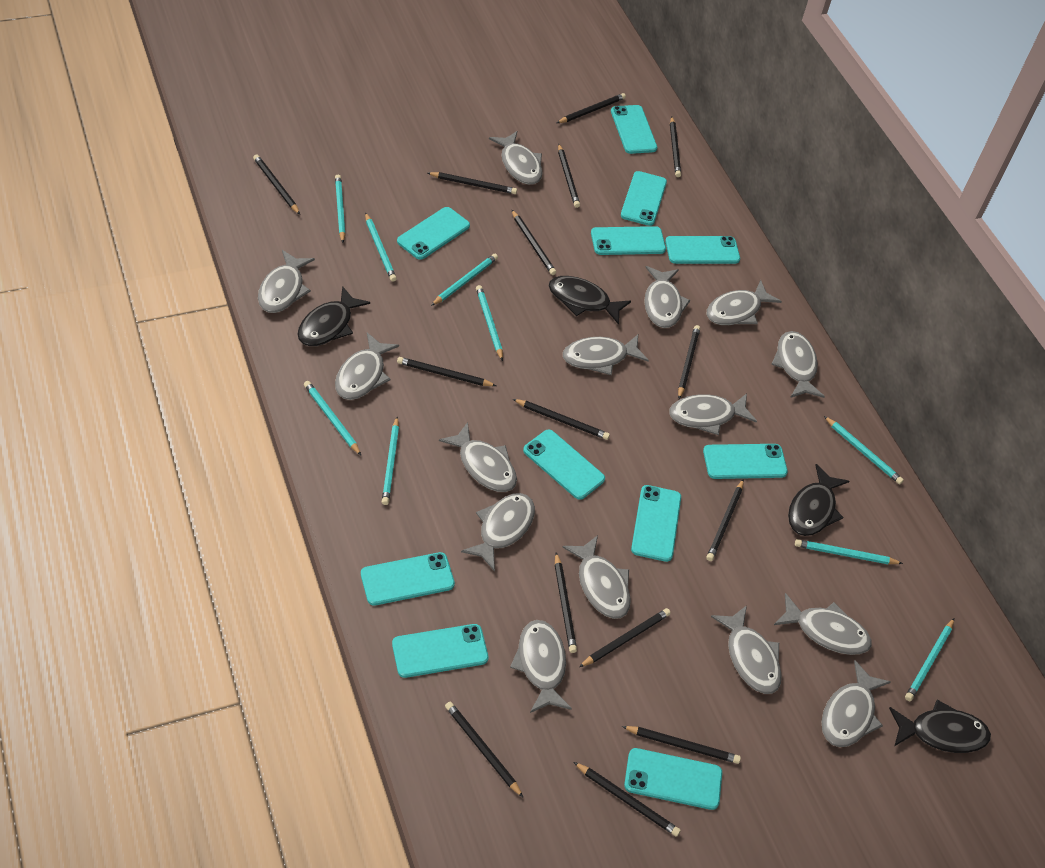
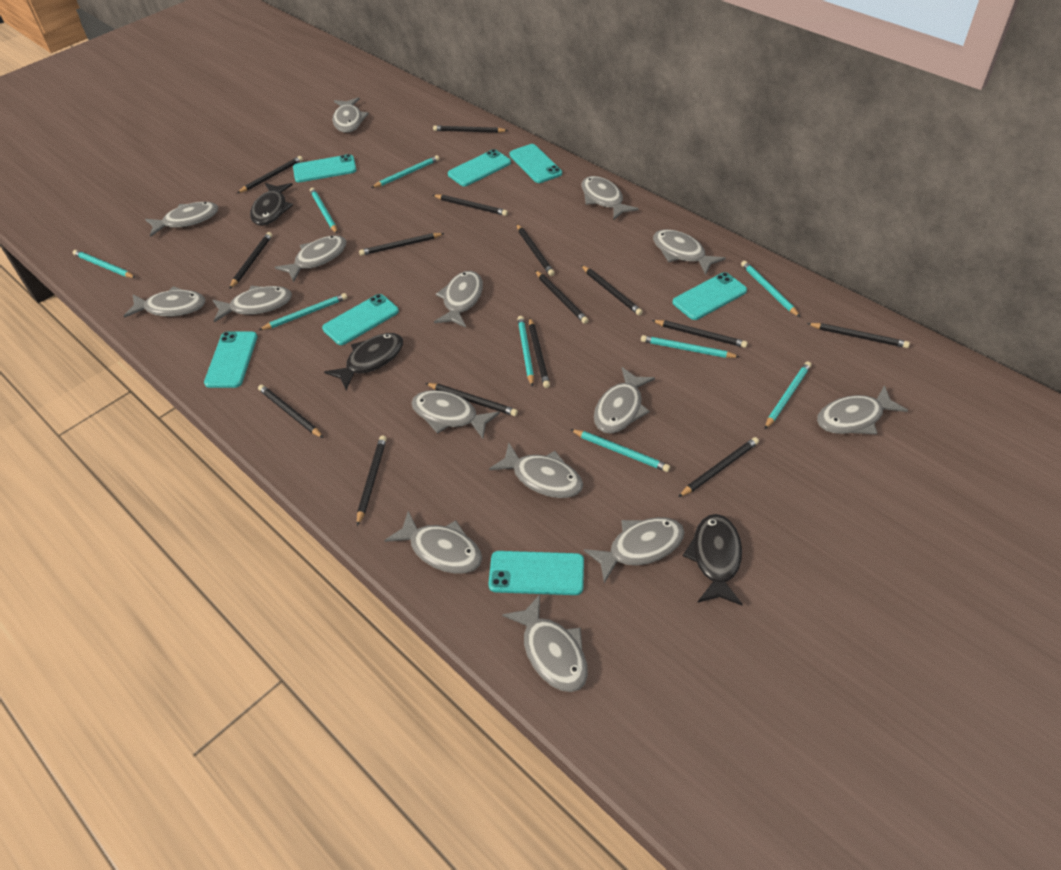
black fish: 4 -> 3
turquoise phone: 11 -> 7

